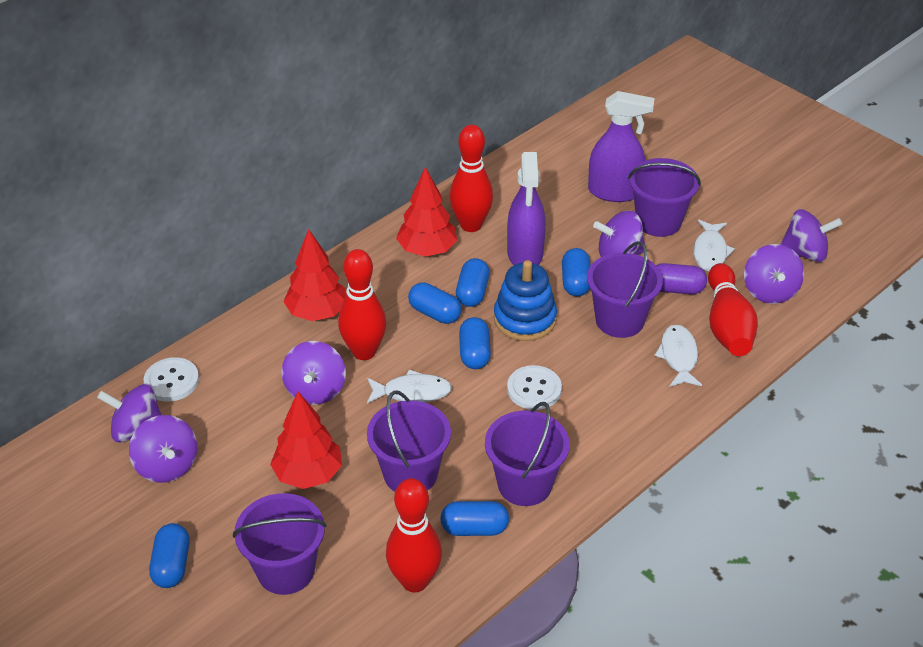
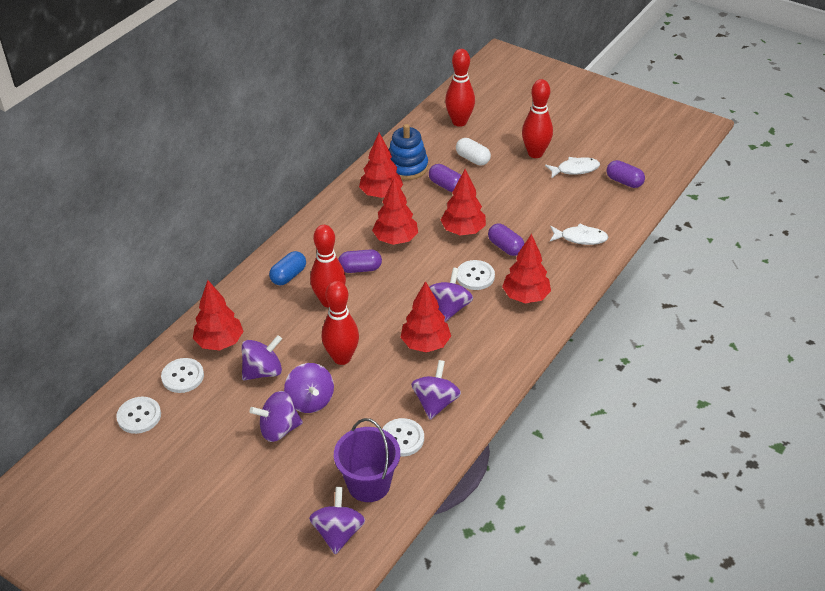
blue capsule: 6 -> 1
purple bucket: 5 -> 1
purple capsule: 1 -> 4
purple spray bottle: 2 -> 0
red tree: 3 -> 6
white button: 2 -> 4
white capsule: 0 -> 1
white fish: 3 -> 2

